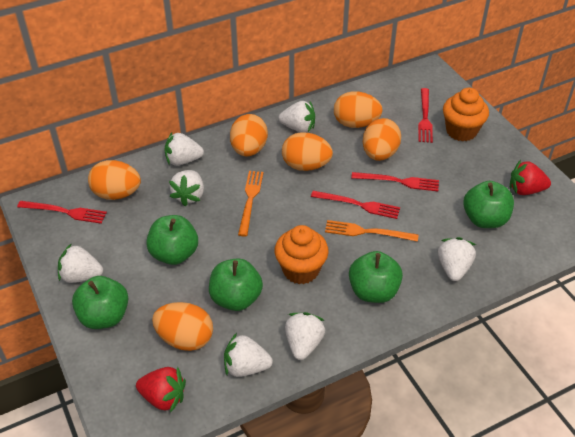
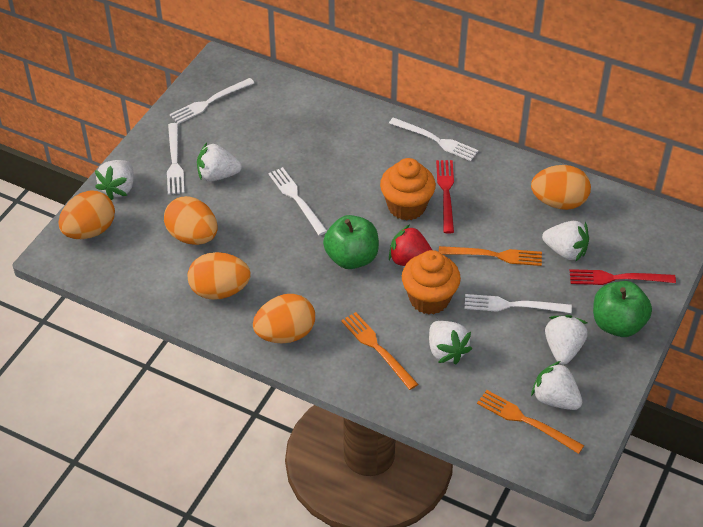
green apple: 5 -> 2
orange egg: 6 -> 5
orange fork: 2 -> 3
red fork: 4 -> 2
red strawberry: 2 -> 1
white fork: 0 -> 5
white strawberry: 7 -> 6

